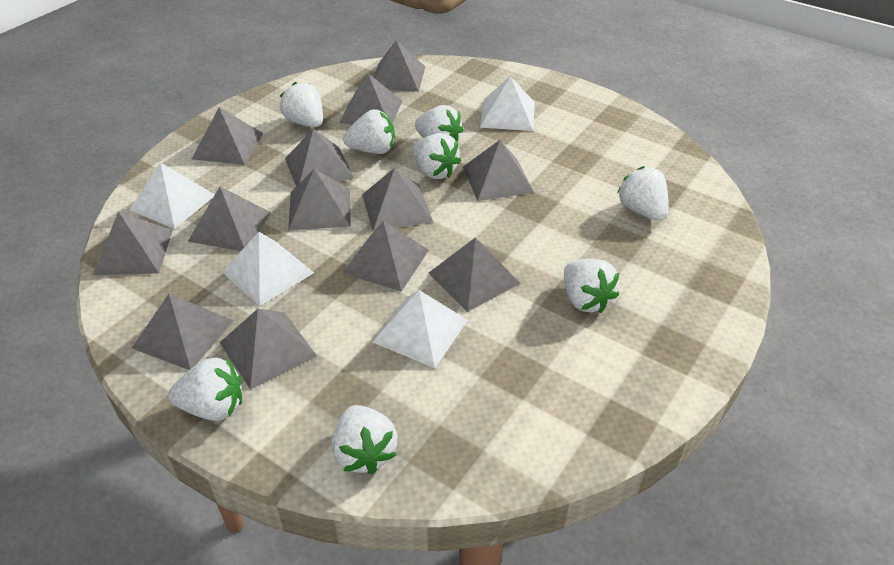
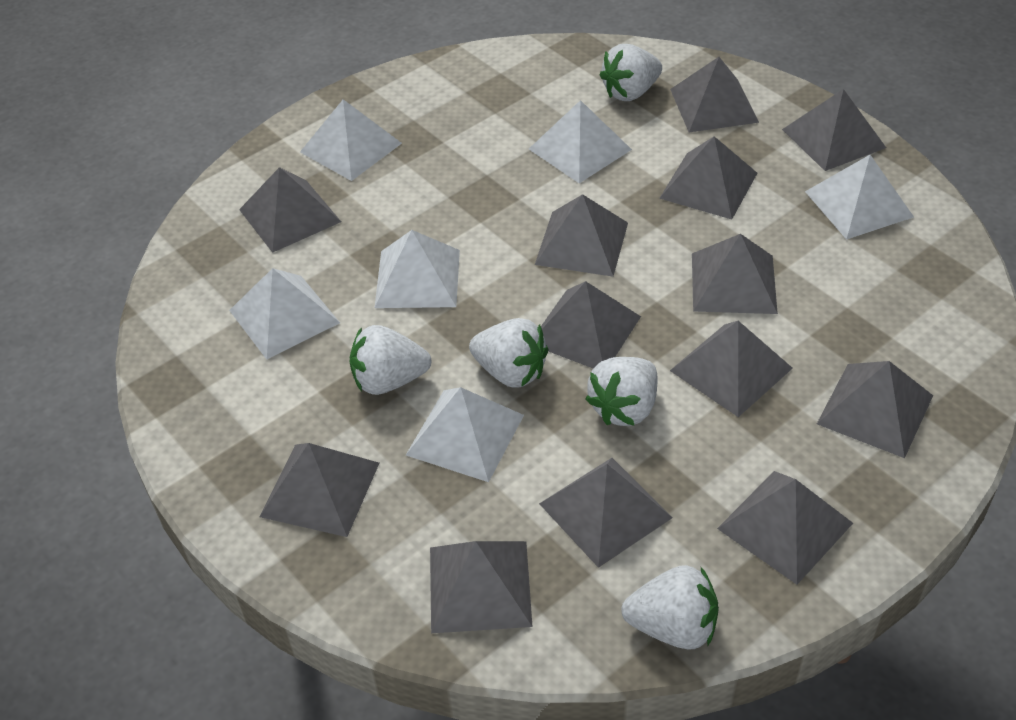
white pyramid: 4 -> 6
white strawberry: 8 -> 5

